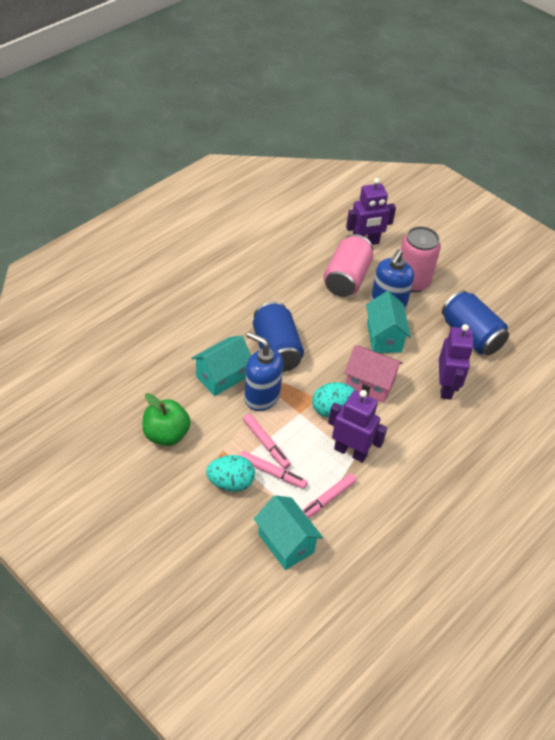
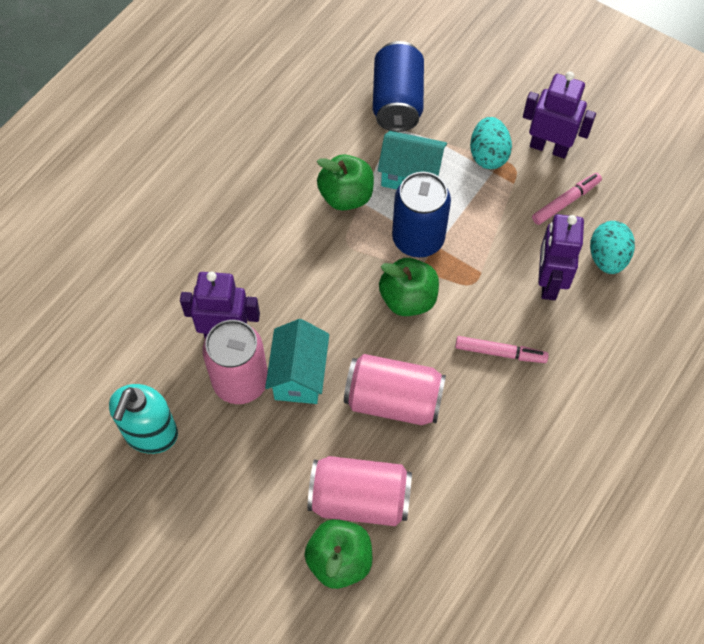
blue soap dispenser: 2 -> 0
green apple: 1 -> 3
pink can: 2 -> 3
pink house: 1 -> 0
pink marker: 3 -> 2
turquoise house: 3 -> 2
turquoise soap dispenser: 0 -> 1

